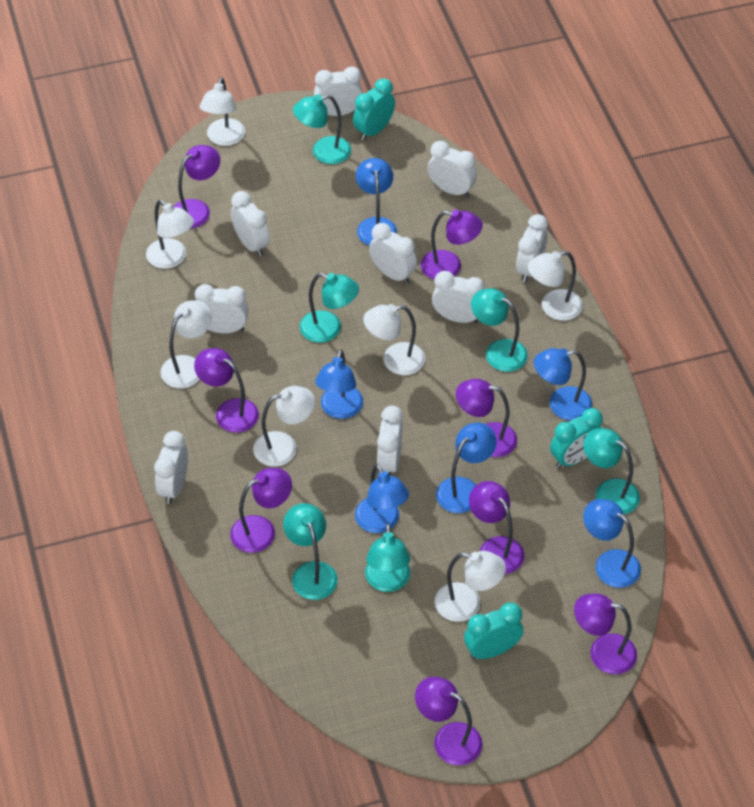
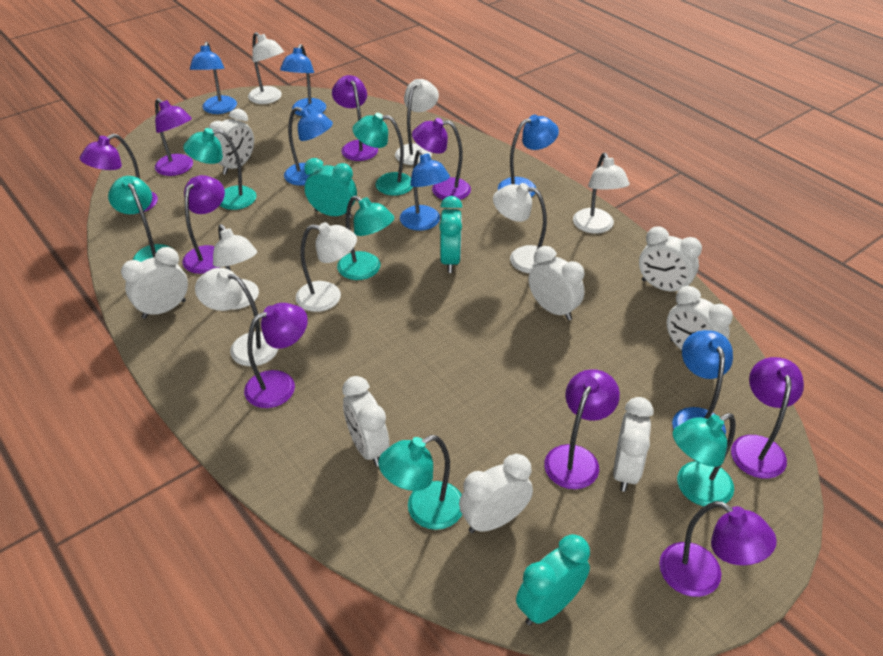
purple lamp: 8 -> 9
white clock: 9 -> 8

